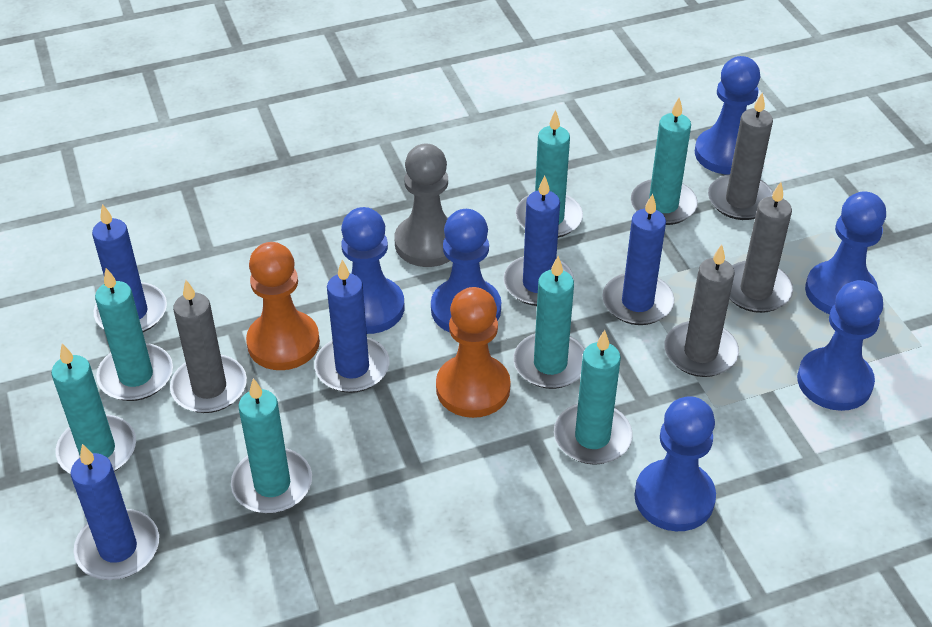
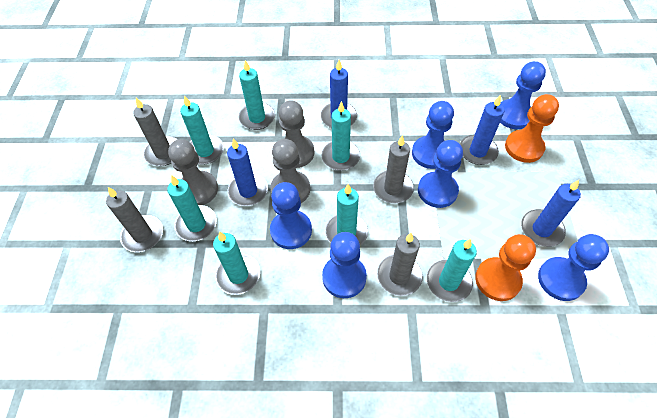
blue candle: 5 -> 4
grey pawn: 1 -> 3

